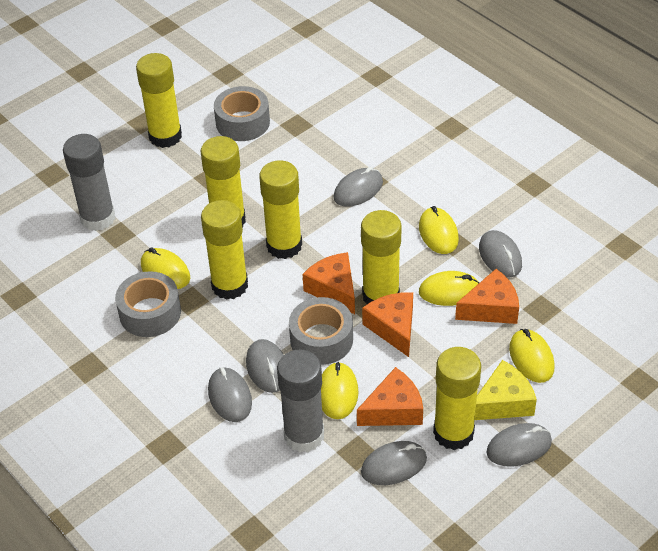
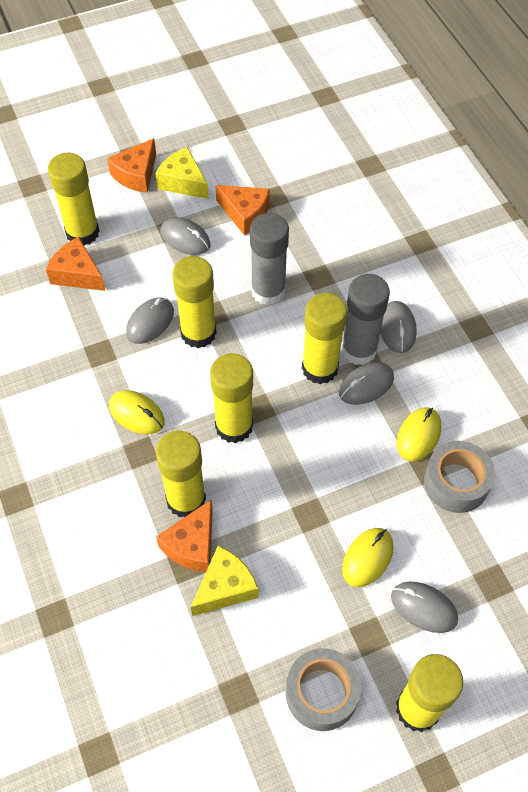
grey mouse: 6 -> 5
grey tape: 3 -> 2
yellow cheese: 1 -> 2
yellow mouse: 5 -> 3

